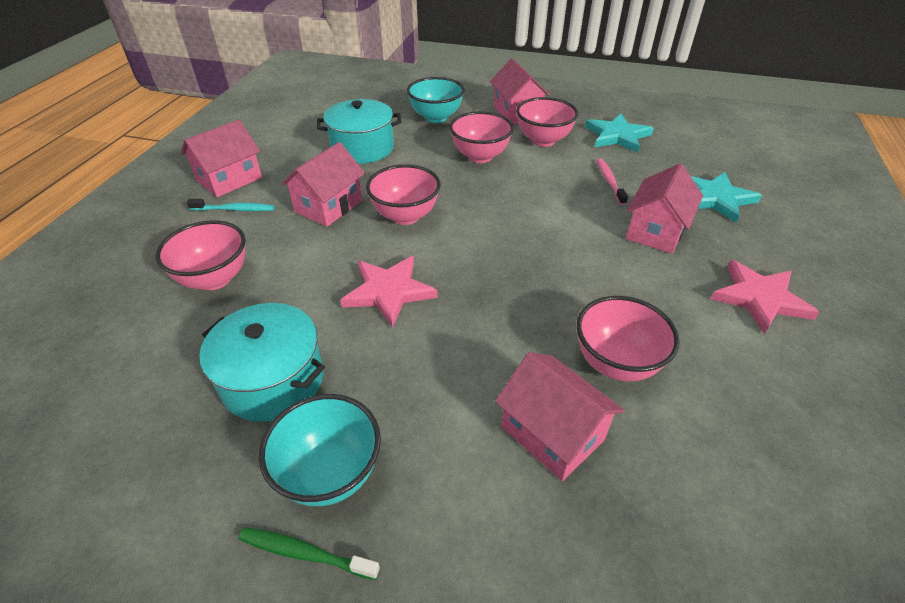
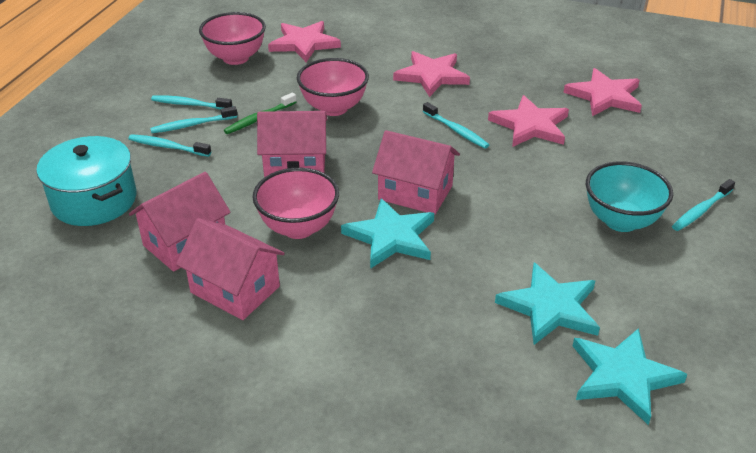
pink bowl: 5 -> 3
pink house: 5 -> 4
pink star: 2 -> 4
pink toothbrush: 1 -> 0
turquoise bowl: 2 -> 1
turquoise pot: 2 -> 1
turquoise star: 2 -> 3
turquoise toothbrush: 1 -> 5

